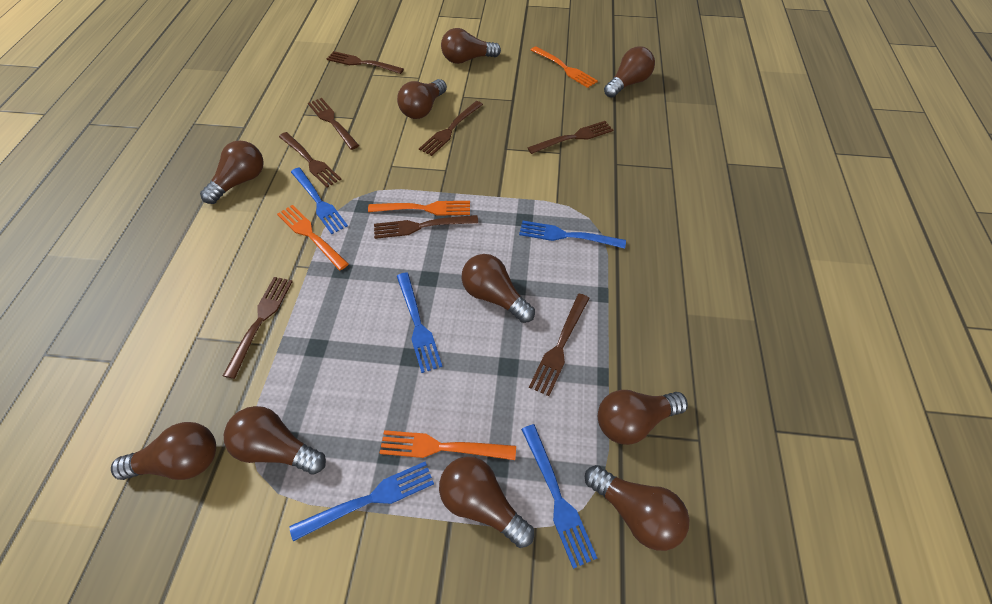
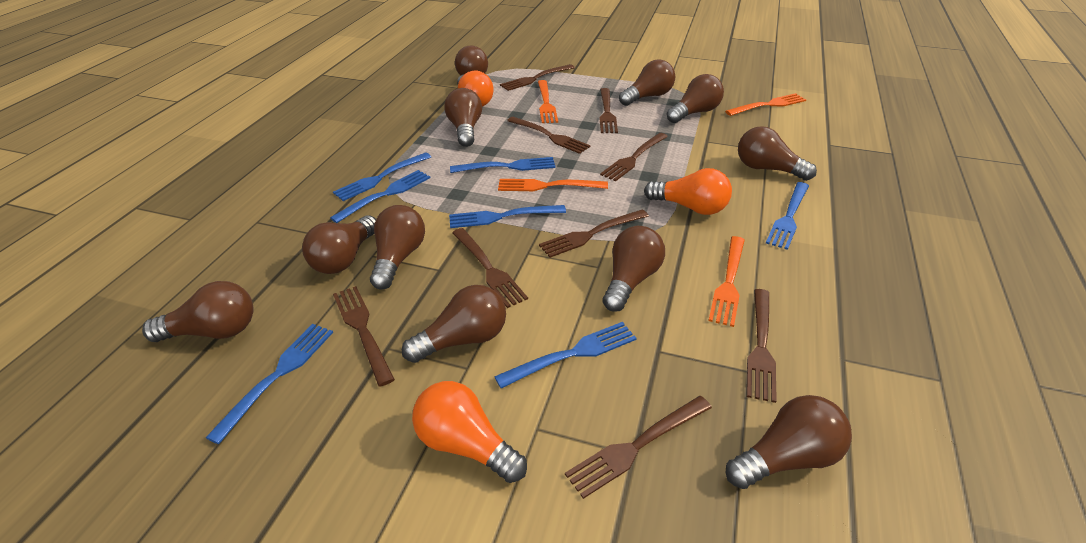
blue fork: 5 -> 7
brown fork: 8 -> 9
brown light bulb: 10 -> 11
orange light bulb: 0 -> 3

